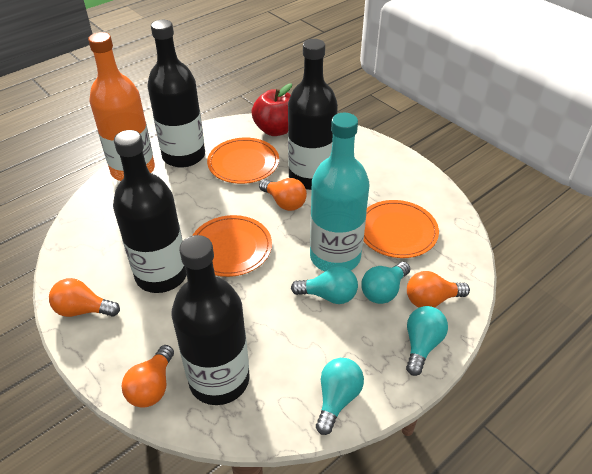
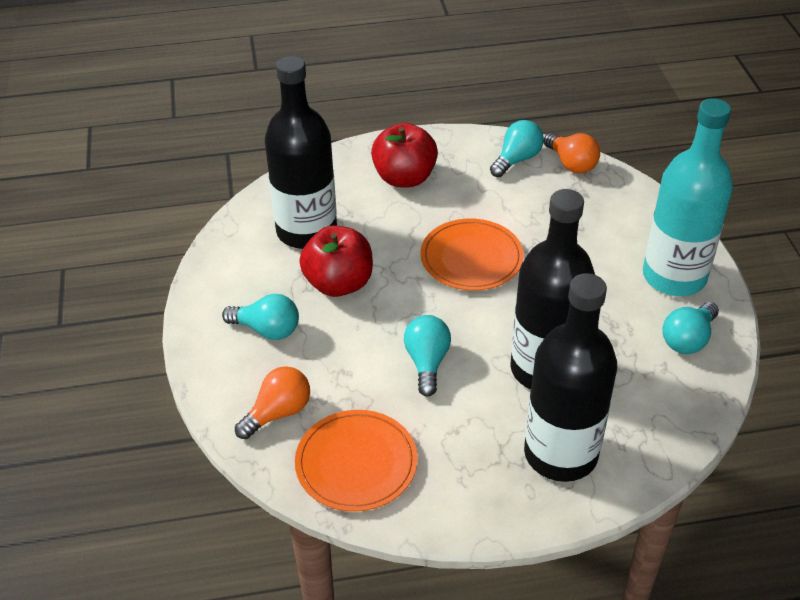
black bottle: 4 -> 3
orange bottle: 1 -> 0
orange light bulb: 4 -> 2
orange plate: 3 -> 2
red apple: 1 -> 2

